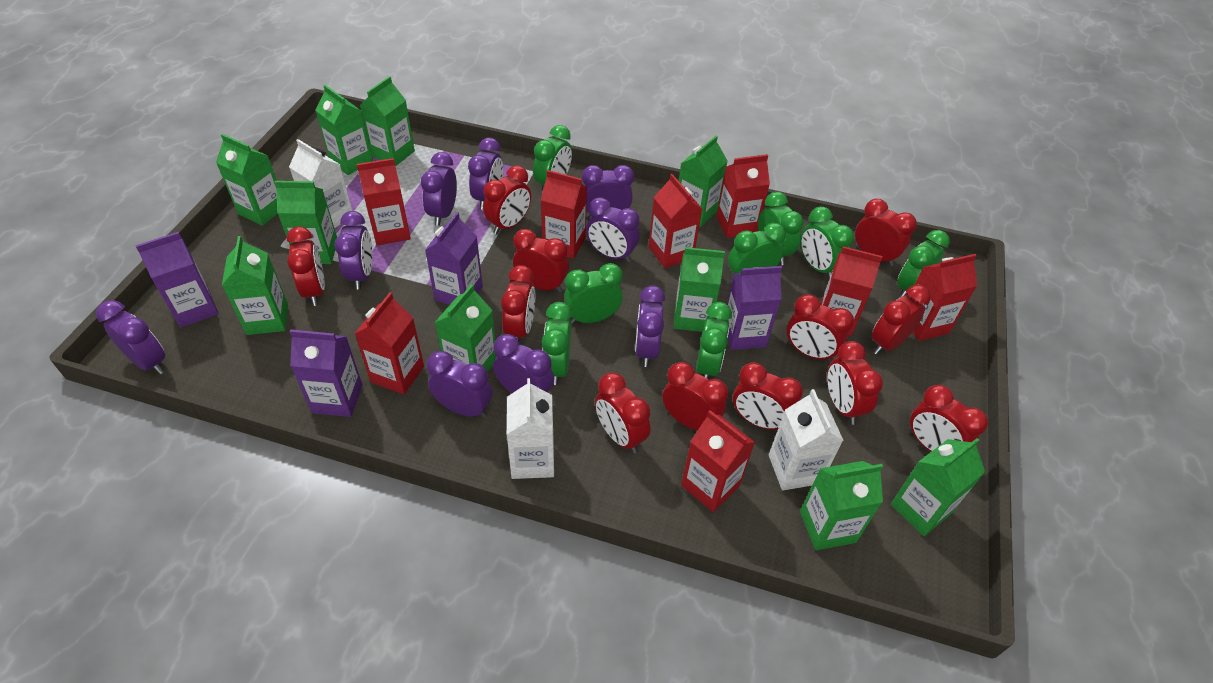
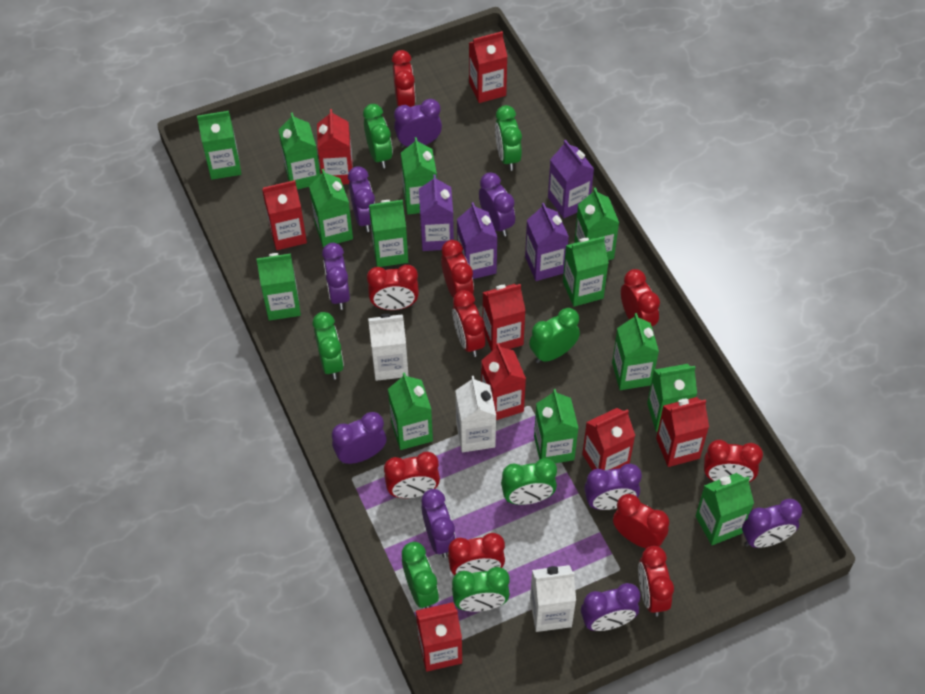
green carton: 10 -> 13
green clock: 8 -> 7
red clock: 12 -> 10

